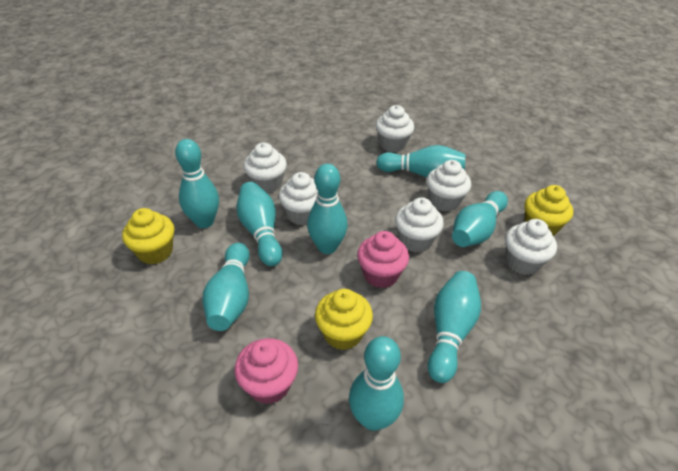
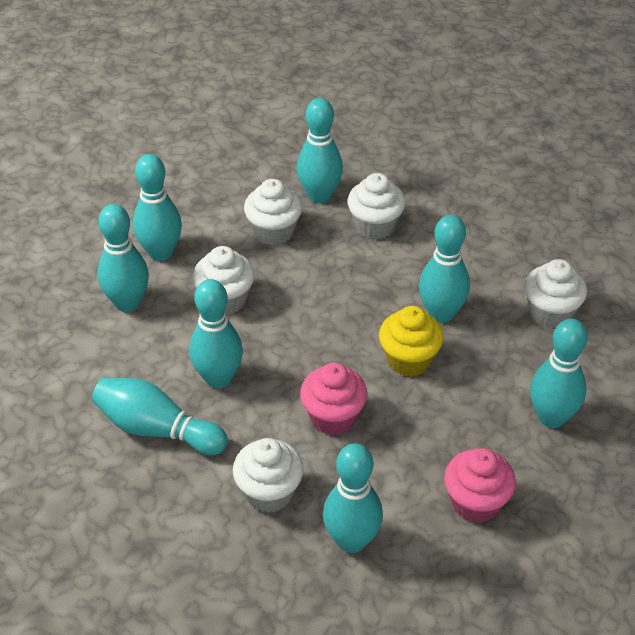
white cupcake: 6 -> 5
yellow cupcake: 3 -> 1

